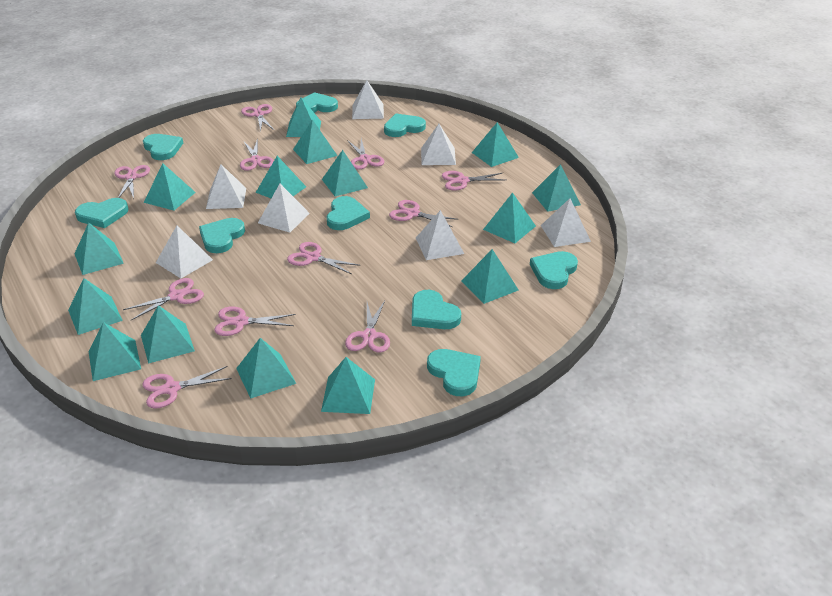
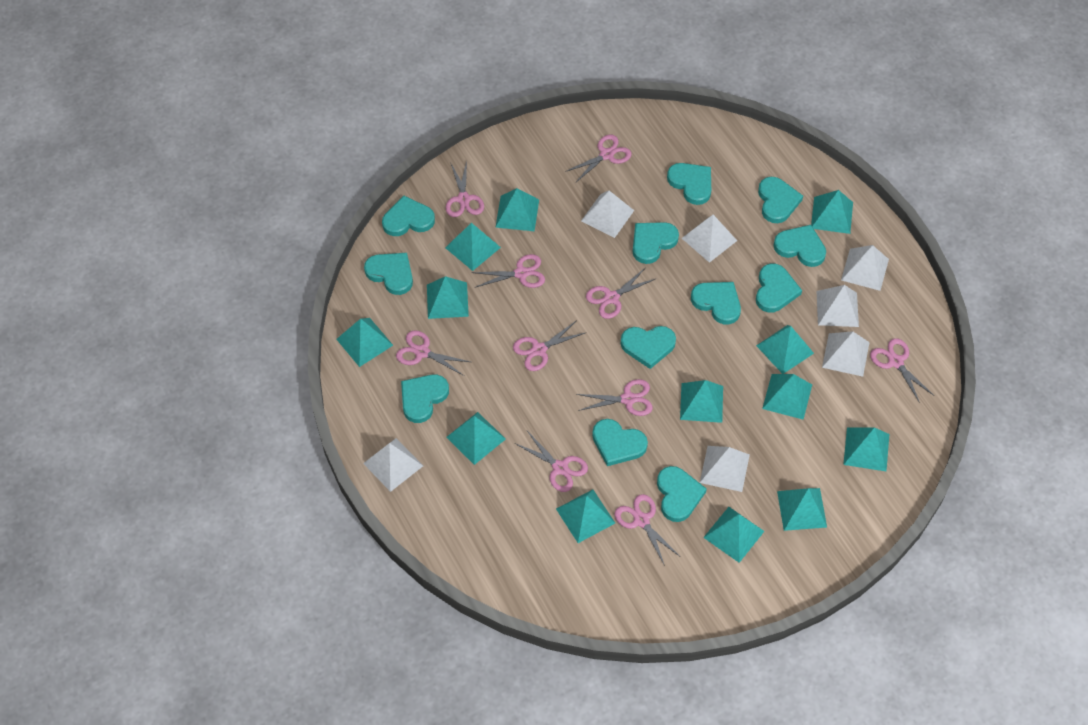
pink scissors: 11 -> 10
turquoise heart: 9 -> 12
turquoise pyramid: 15 -> 13

